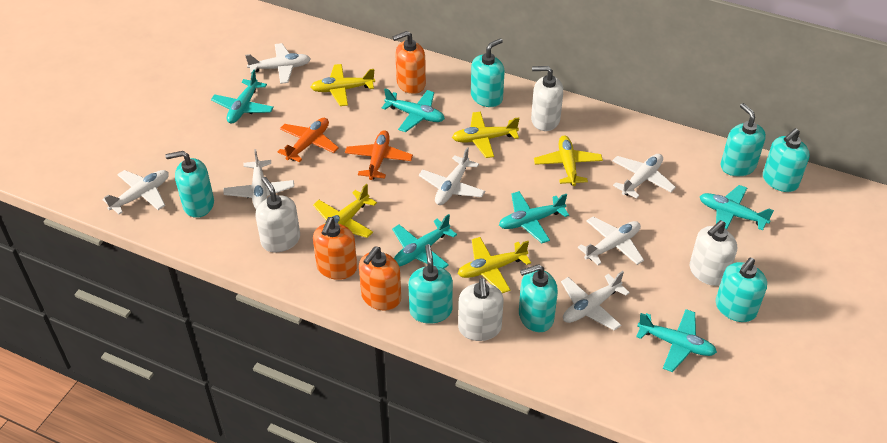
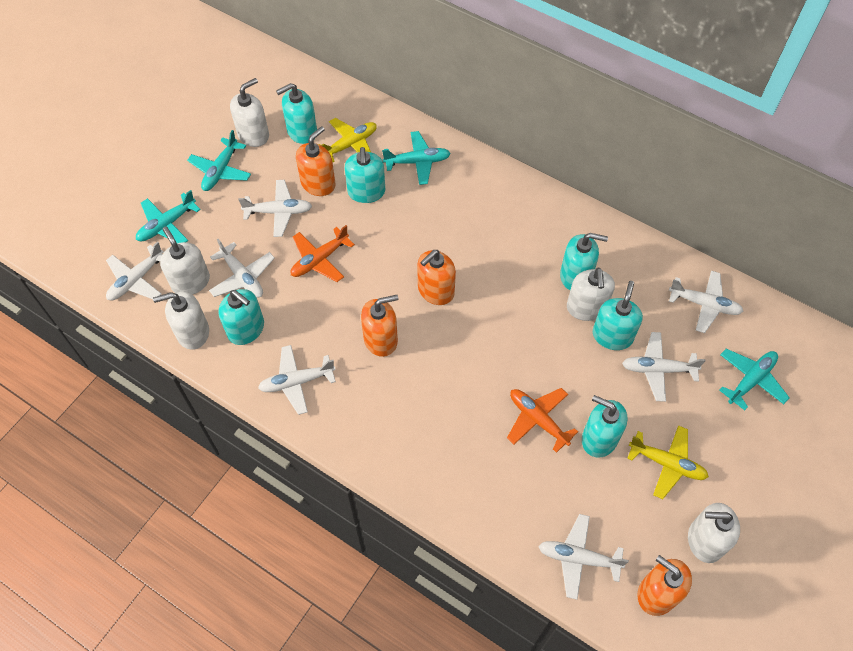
orange soap dispenser: 3 -> 4
turquoise plane: 6 -> 4
turquoise soap dispenser: 7 -> 6
white soap dispenser: 4 -> 5
yellow plane: 5 -> 2

